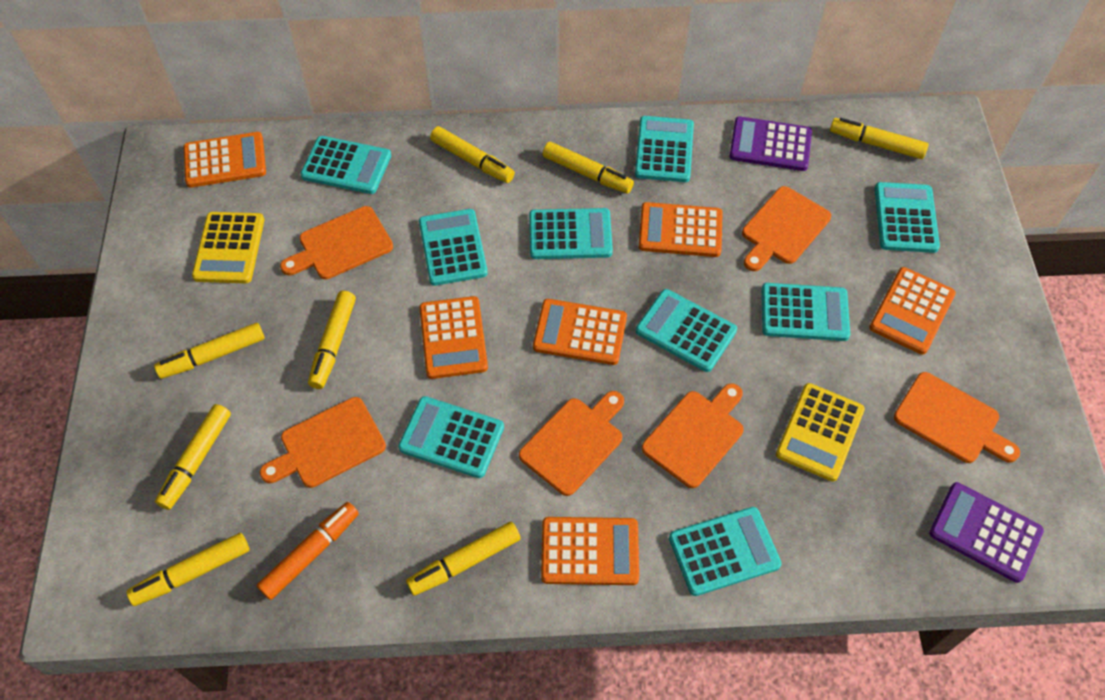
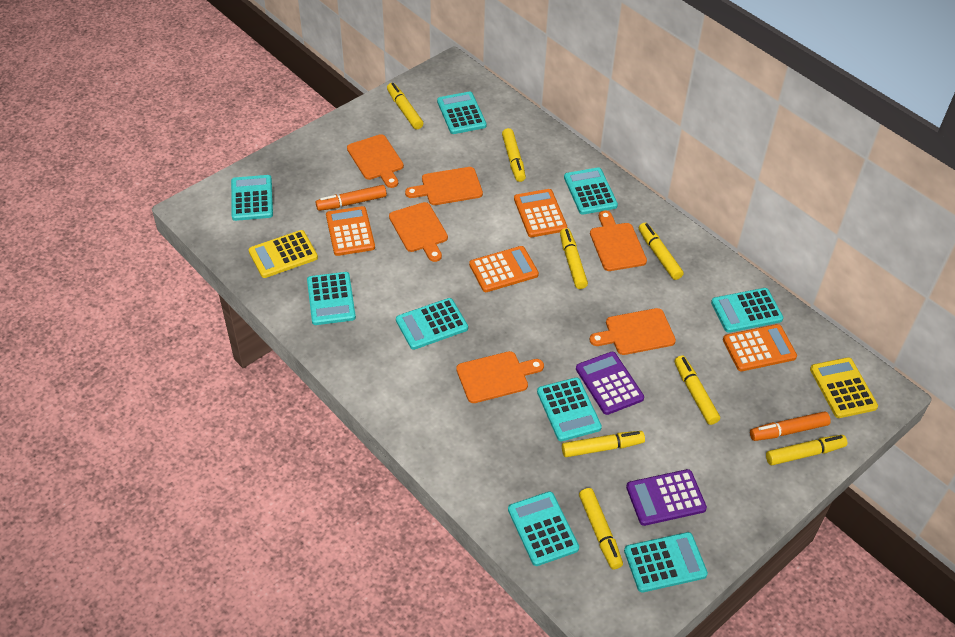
orange calculator: 6 -> 4
orange marker: 1 -> 2

